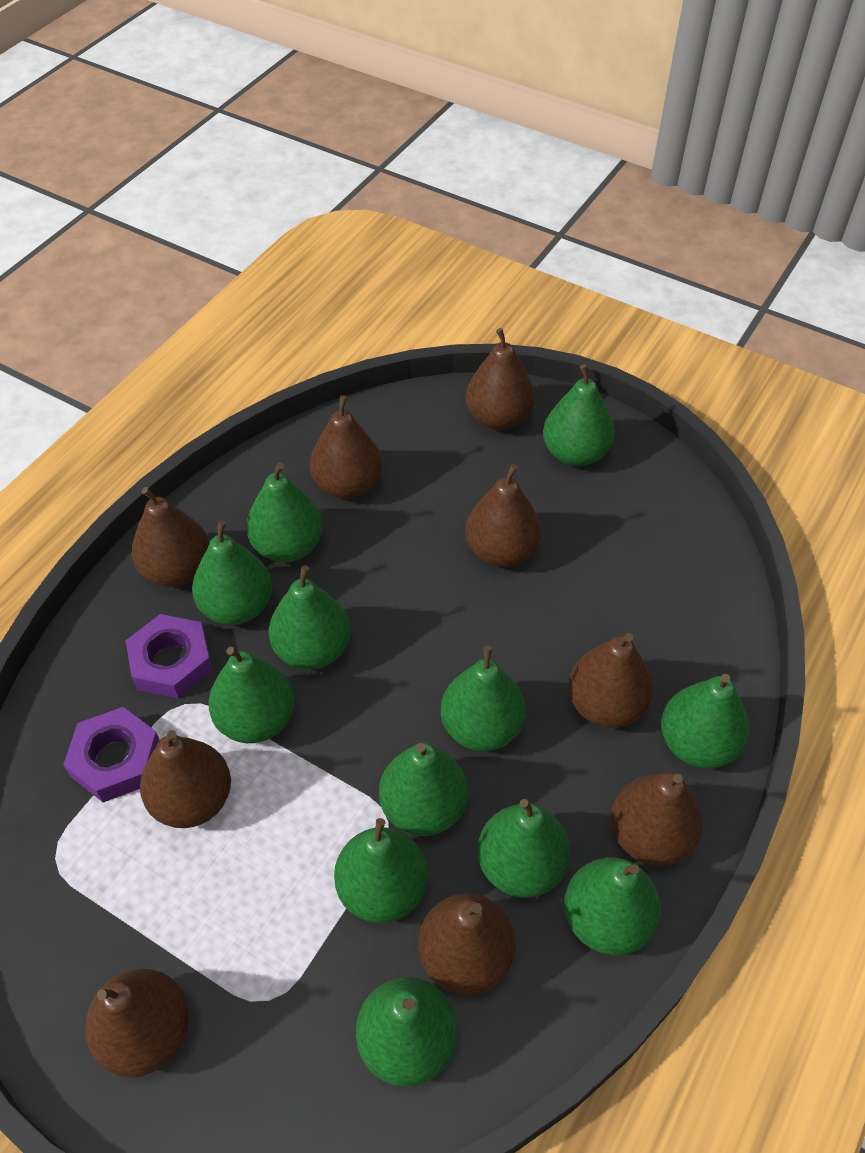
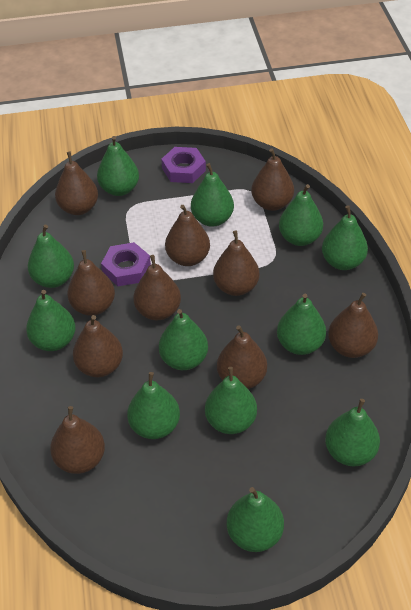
brown pear: 9 -> 10

